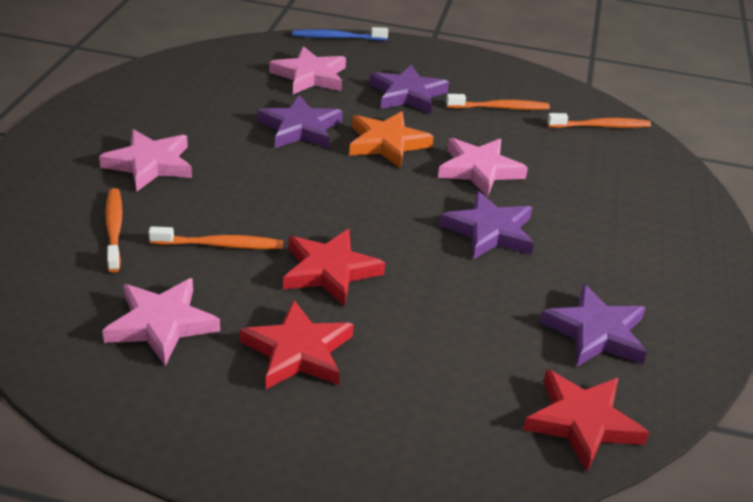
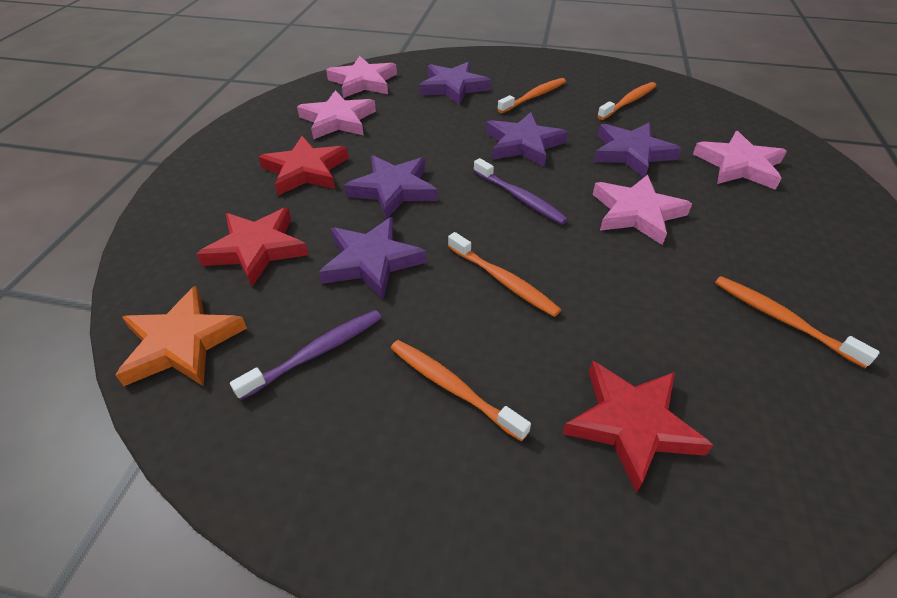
blue toothbrush: 1 -> 0
orange toothbrush: 4 -> 5
purple star: 4 -> 5
purple toothbrush: 0 -> 2

